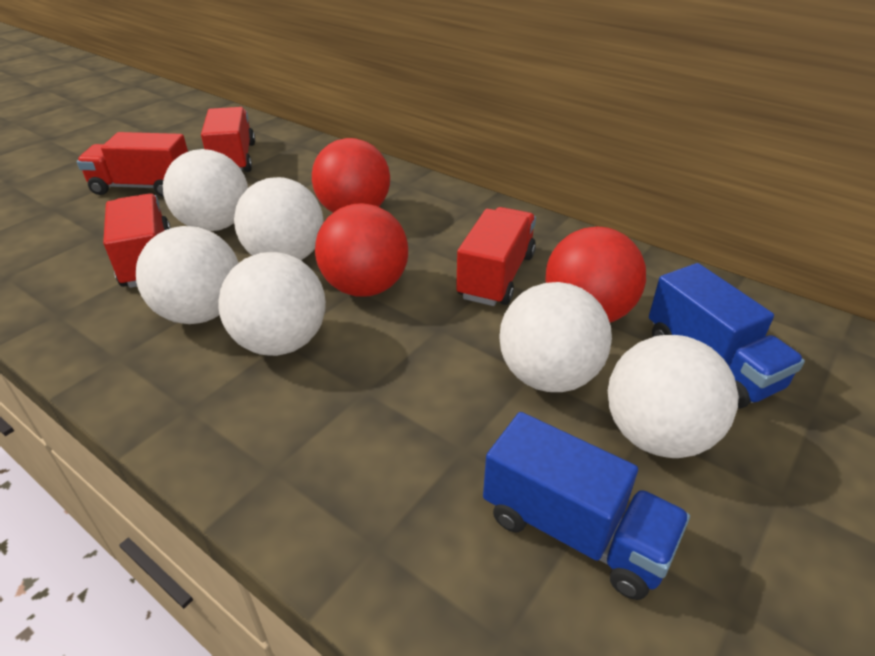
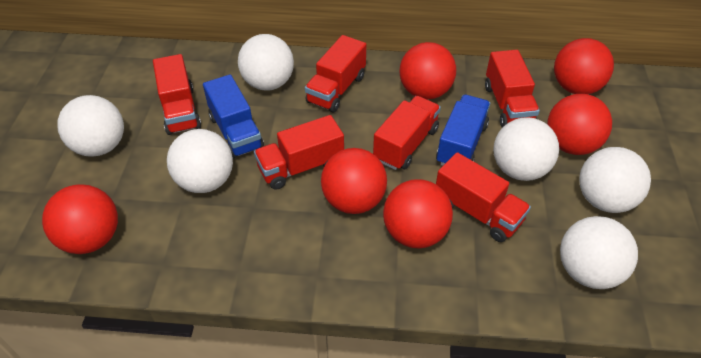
red ball: 3 -> 6
red truck: 4 -> 6

